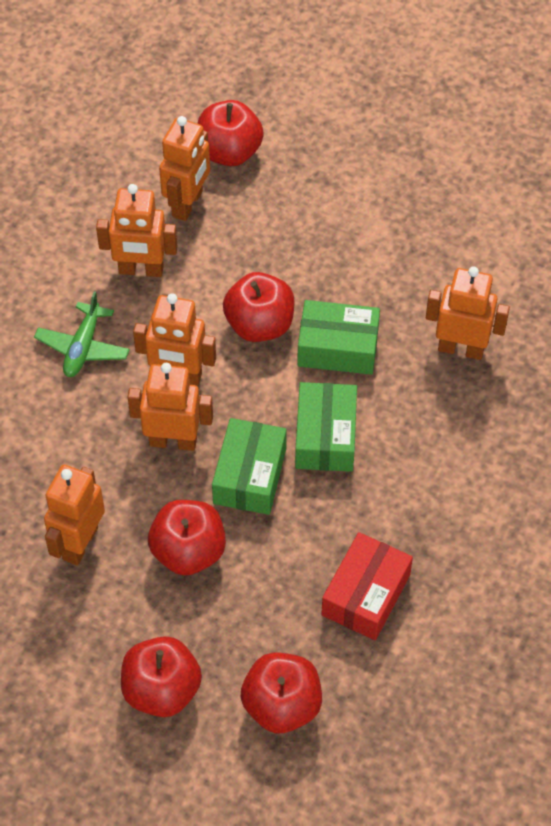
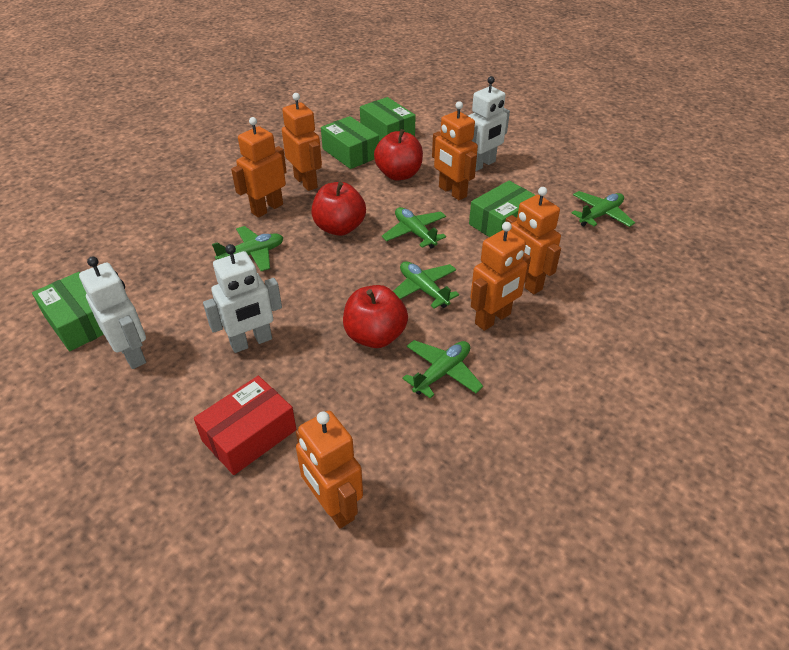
green box: 3 -> 4
green plane: 1 -> 5
red apple: 5 -> 3
white robot: 0 -> 3

